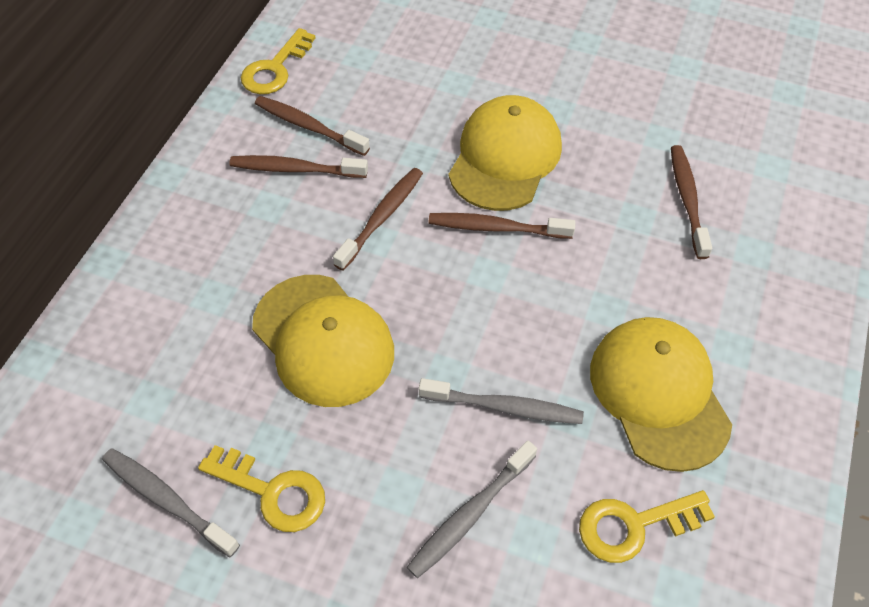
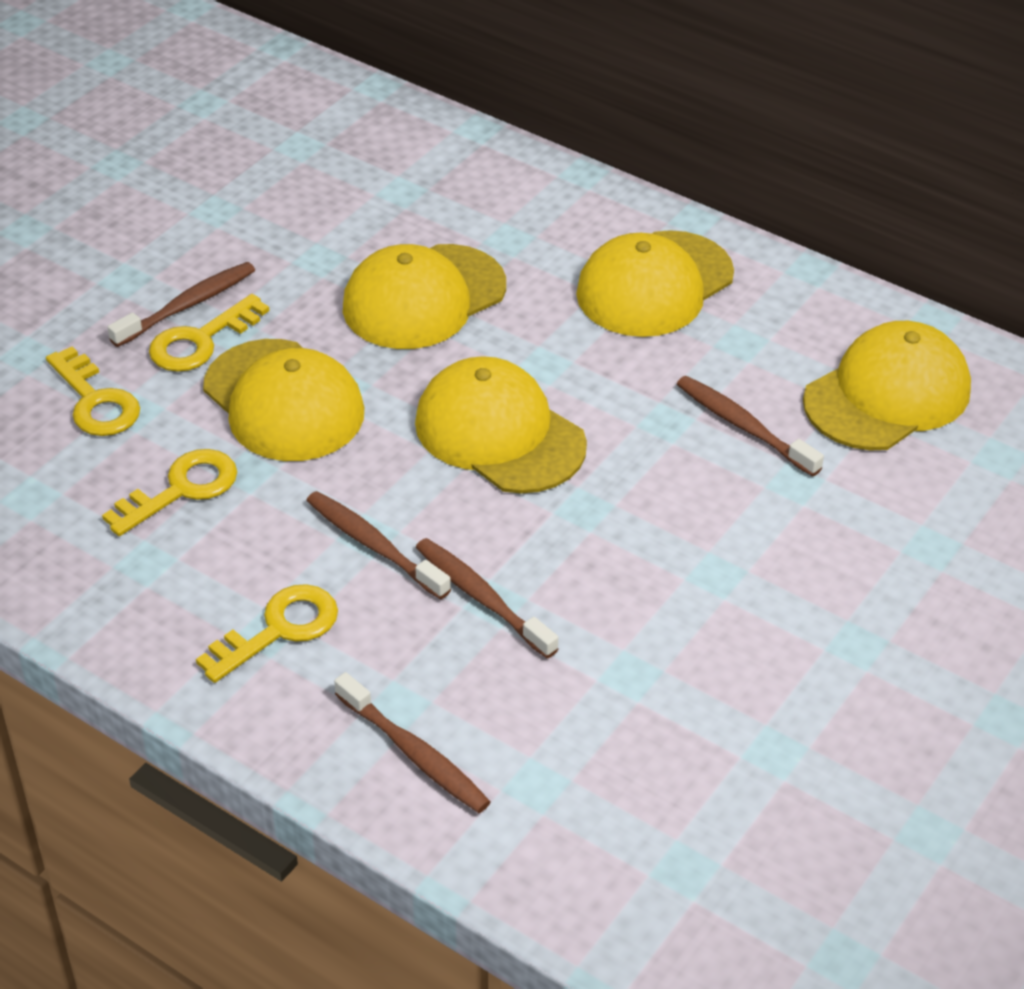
grey toothbrush: 3 -> 0
yellow cap: 3 -> 5
yellow key: 3 -> 4

